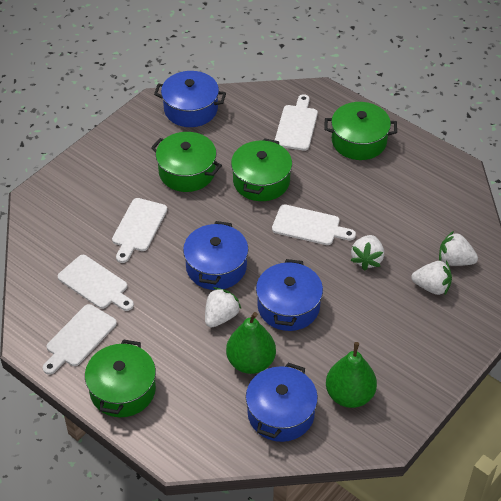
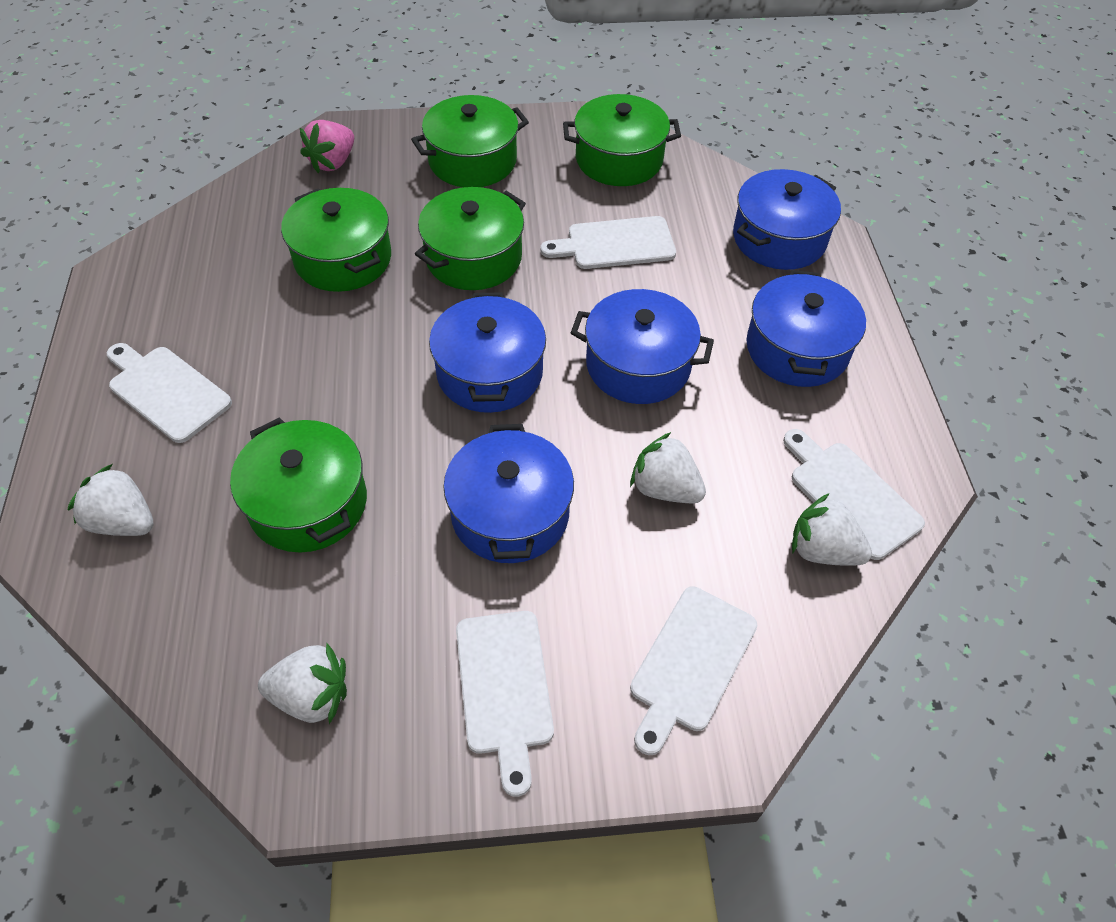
blue pot: 4 -> 5
green pear: 2 -> 0
green pot: 4 -> 5
pink strawberry: 0 -> 1

